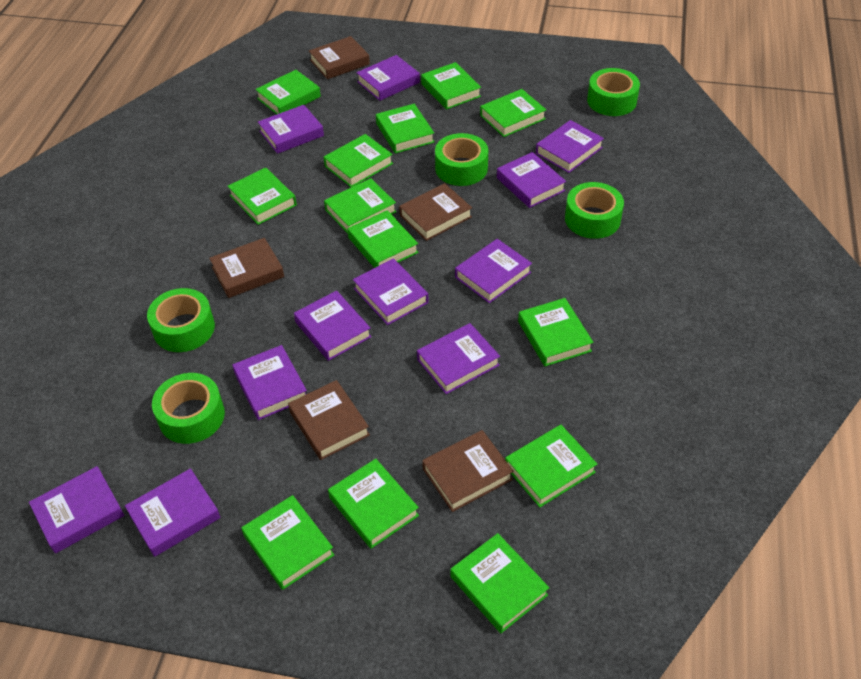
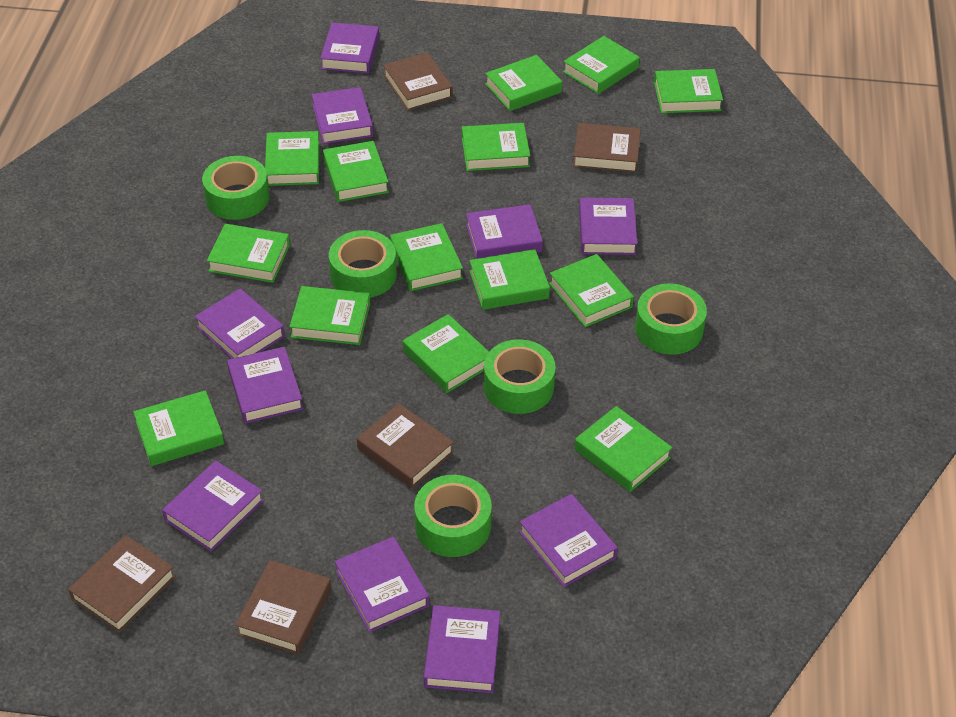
green book: 13 -> 14
purple book: 11 -> 10

